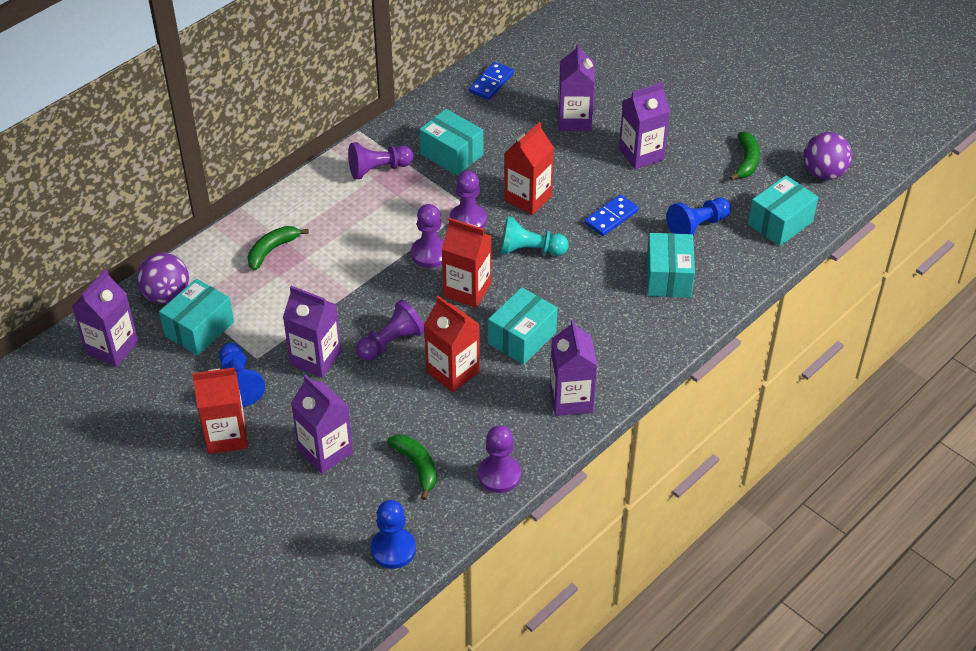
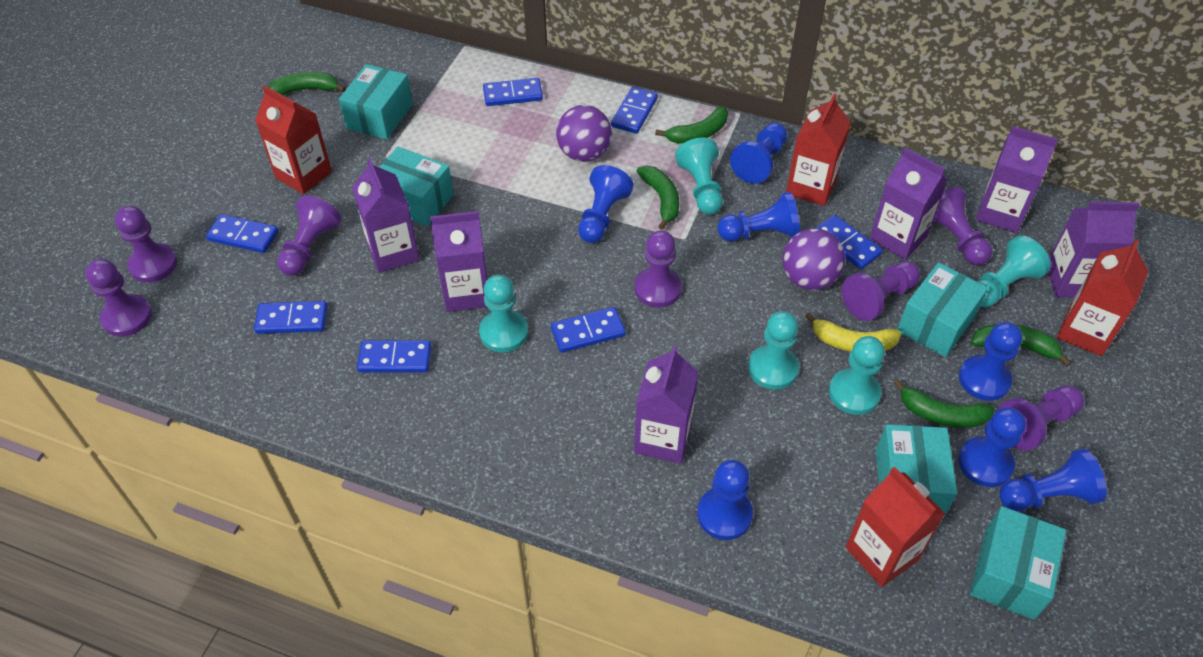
blue domino: 2 -> 7
blue pawn: 3 -> 7
green banana: 3 -> 5
purple pawn: 5 -> 7
turquoise pawn: 1 -> 5
yellow banana: 0 -> 1

